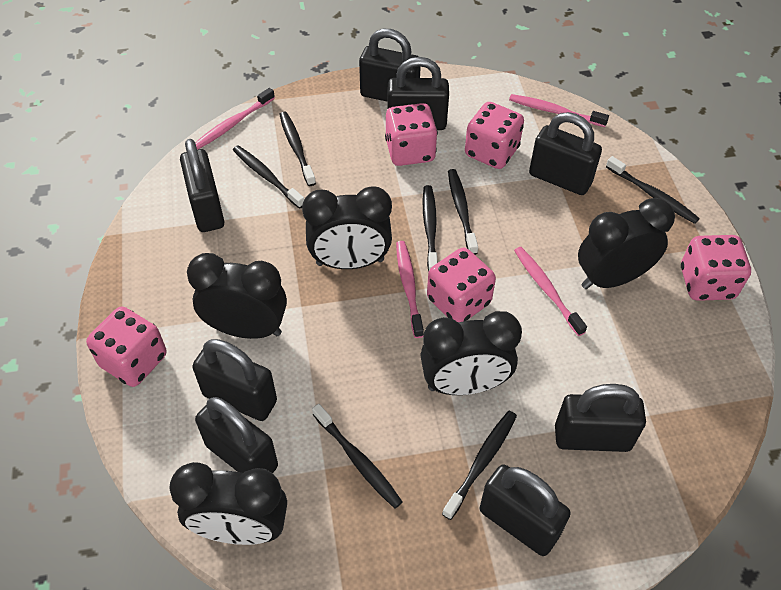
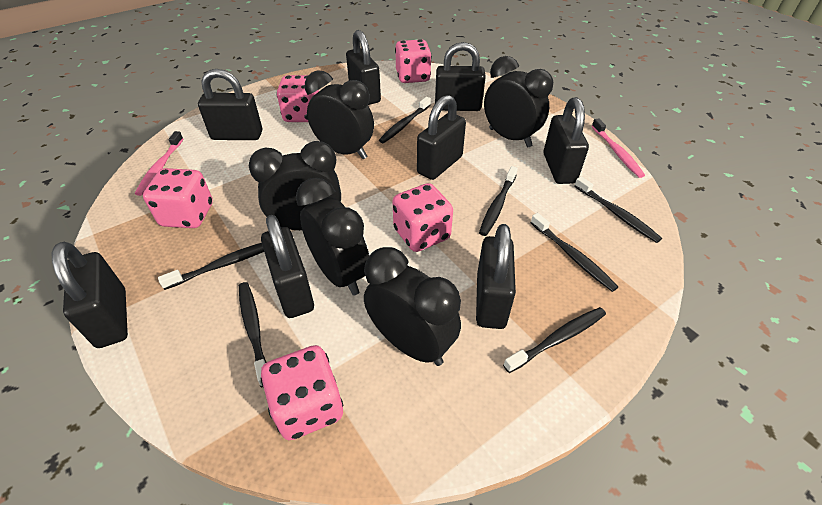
pink toothbrush: 4 -> 2

